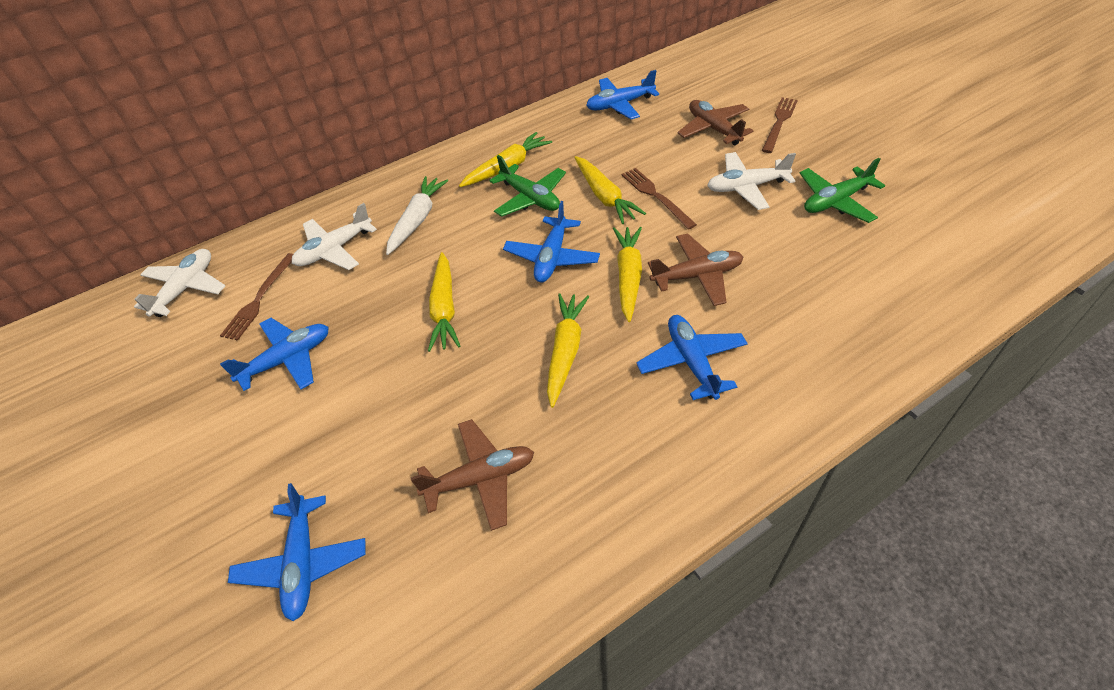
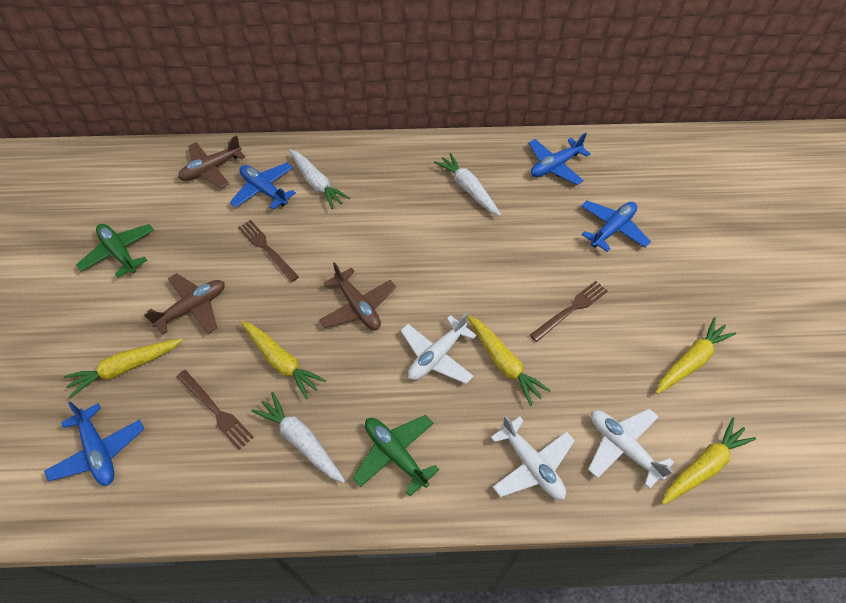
blue plane: 5 -> 4
white carrot: 1 -> 3

